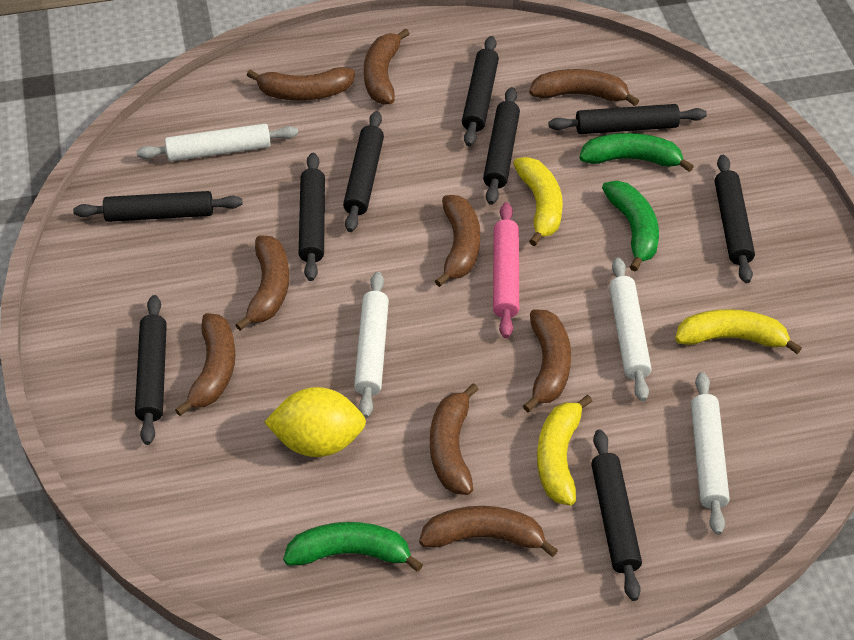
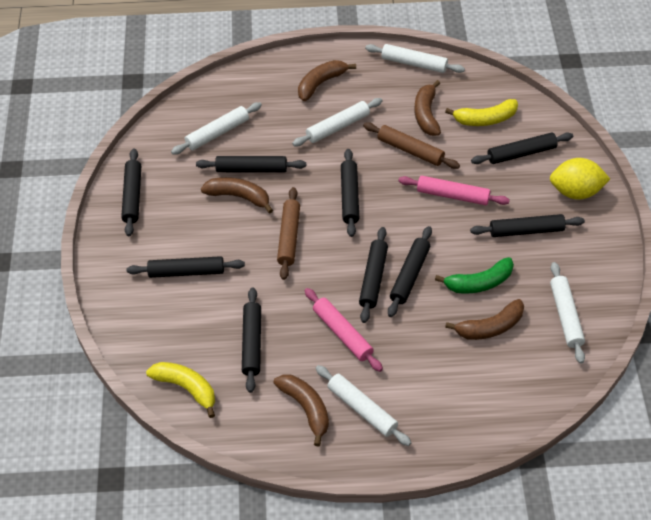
brown banana: 9 -> 5
brown rolling pin: 0 -> 2
green banana: 3 -> 1
pink rolling pin: 1 -> 2
white rolling pin: 4 -> 5
yellow banana: 3 -> 2

